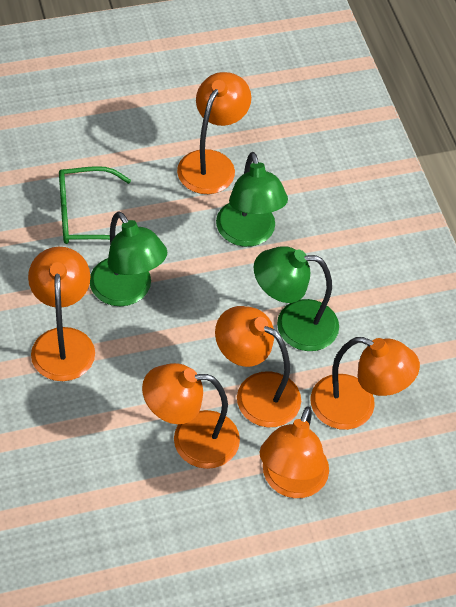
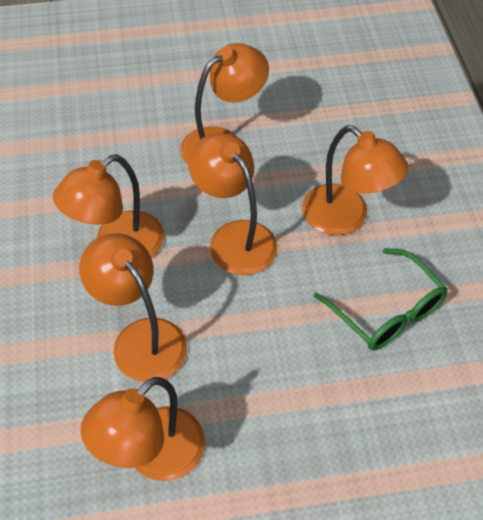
green lamp: 3 -> 0

